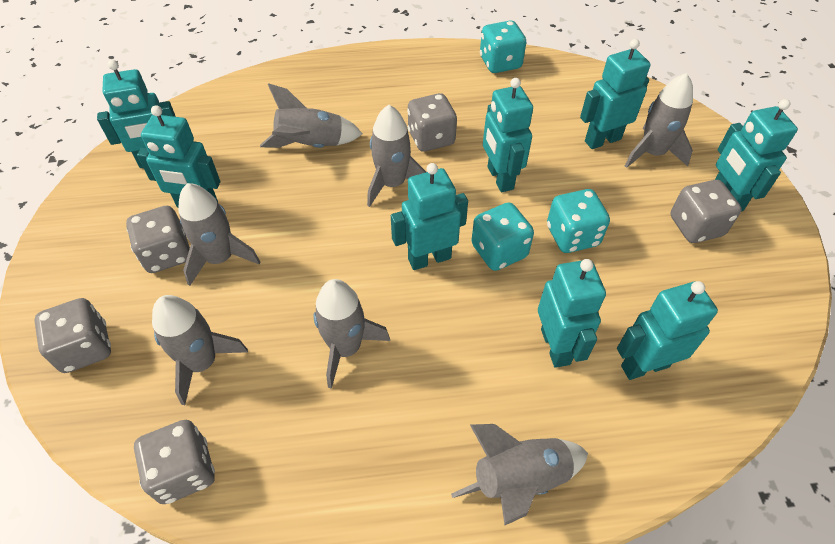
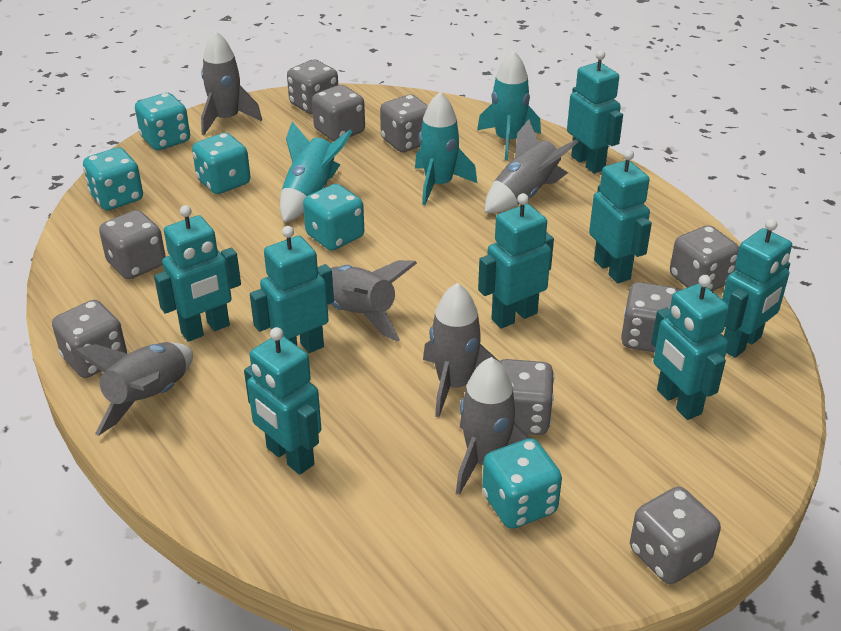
grey dice: 5 -> 9
grey rocket: 7 -> 6
turquoise dice: 3 -> 5
turquoise rocket: 0 -> 3

